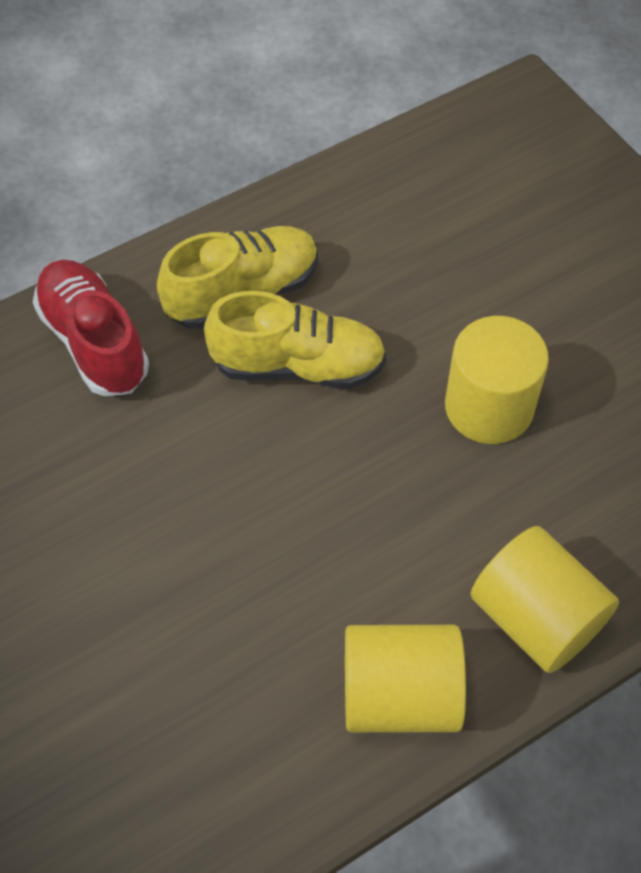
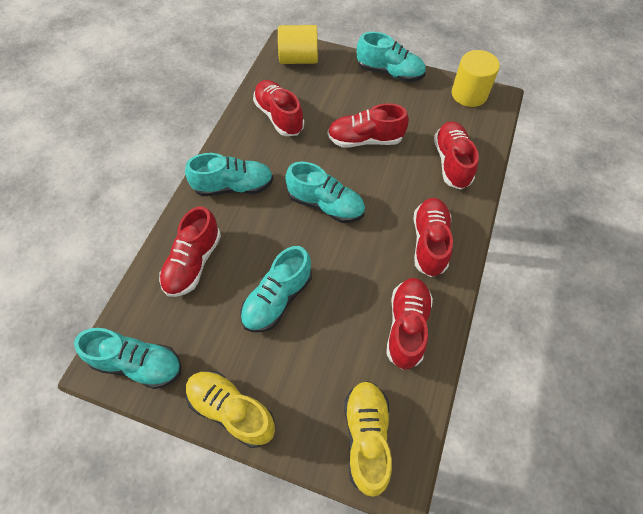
red shoe: 1 -> 6
turquoise shoe: 0 -> 5
yellow cylinder: 3 -> 2

